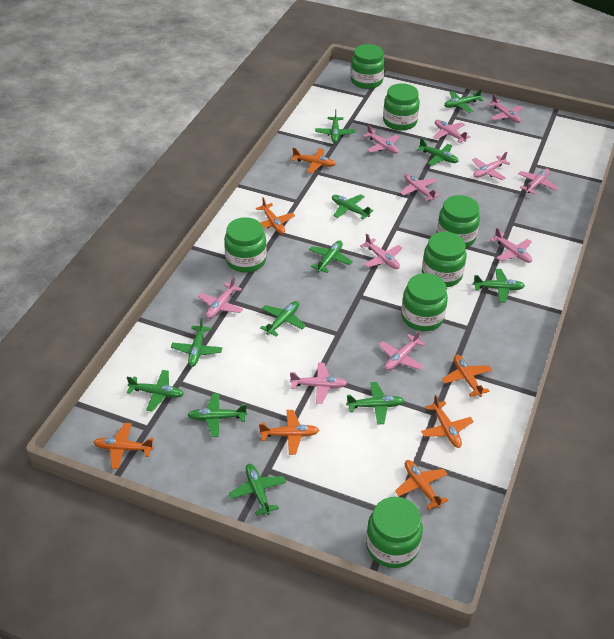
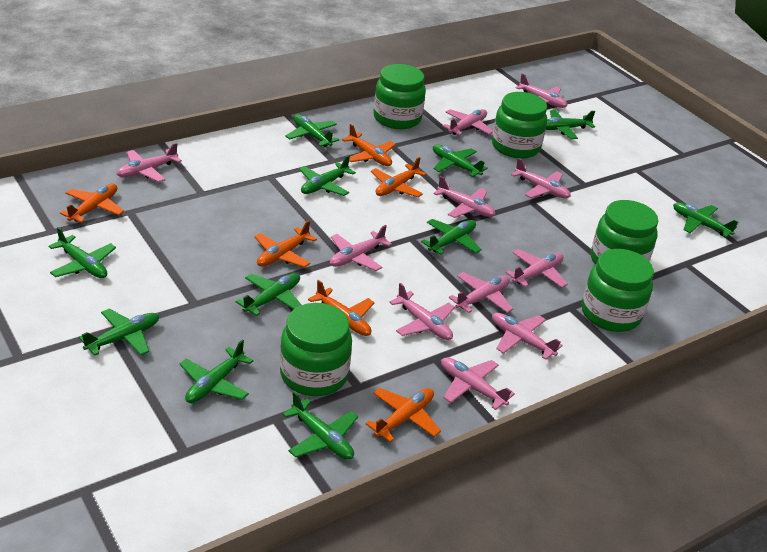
green jar: 7 -> 5
green plane: 12 -> 11
orange plane: 7 -> 6

